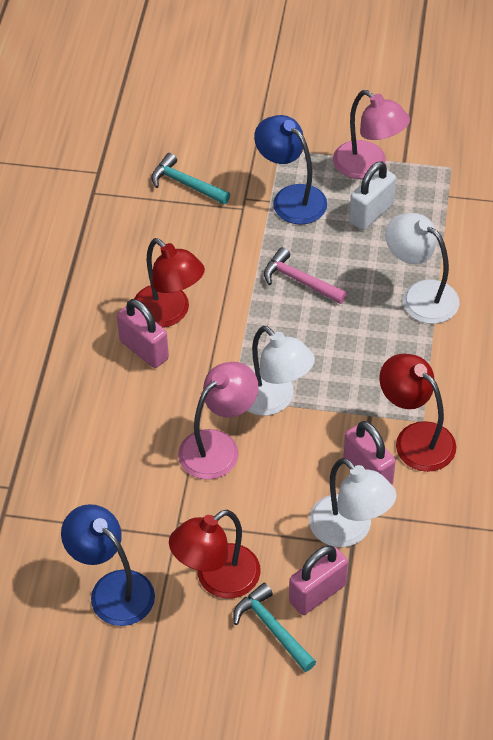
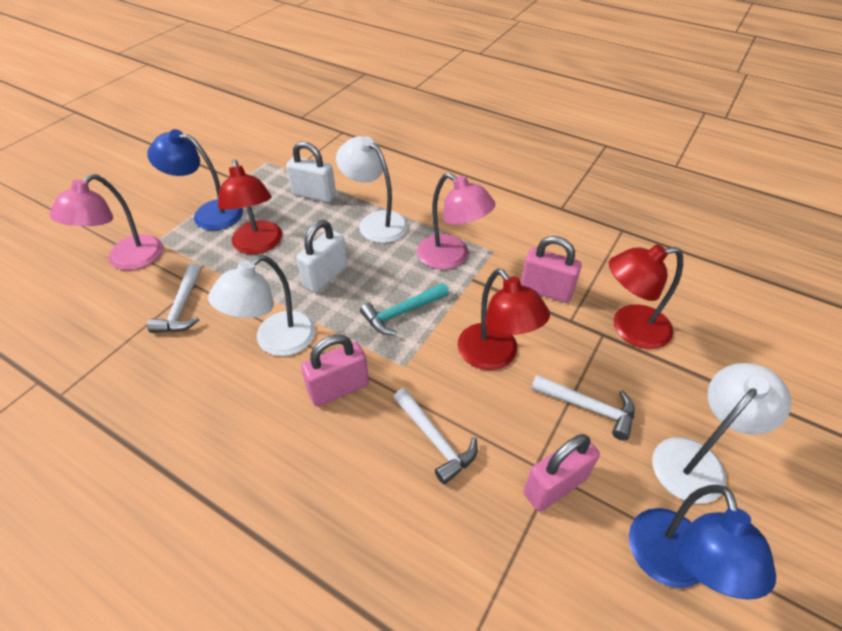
pink hammer: 1 -> 0
turquoise hammer: 2 -> 1
white hammer: 0 -> 3
white padlock: 1 -> 2

